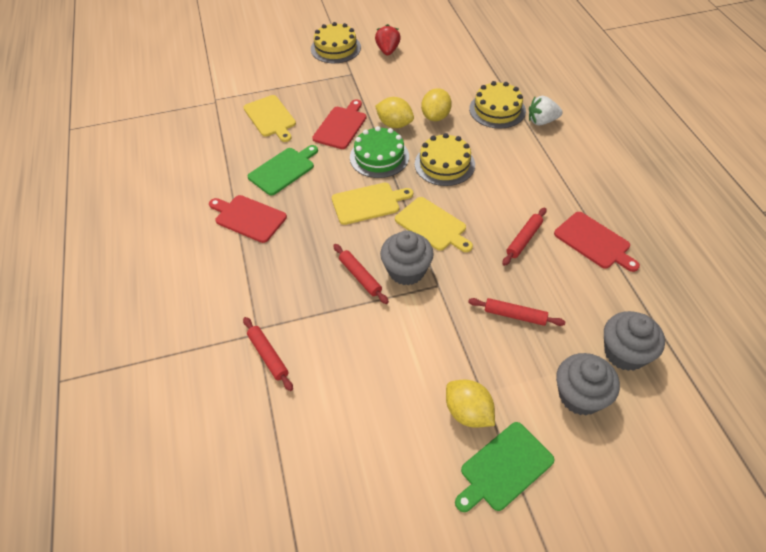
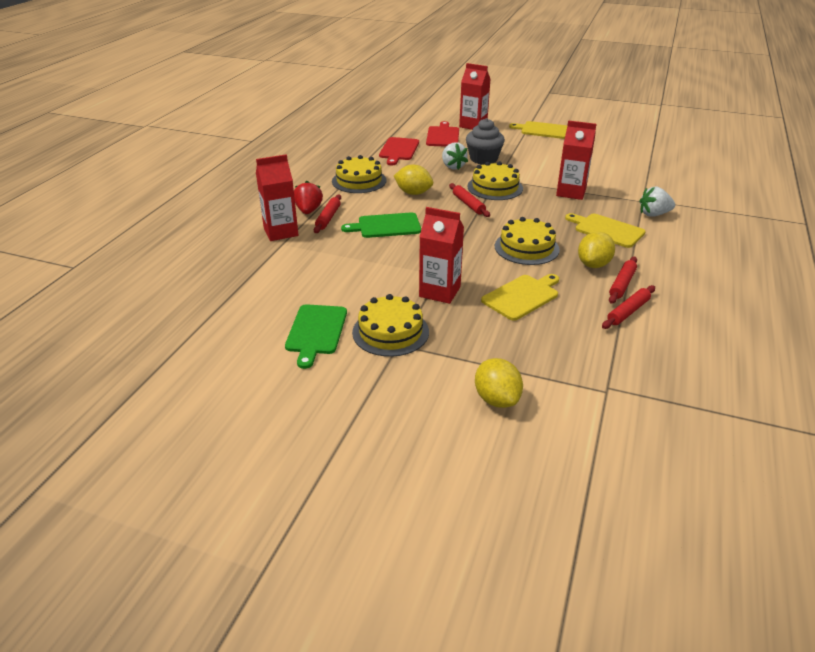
green cake: 1 -> 0
grey cupcake: 3 -> 1
red carton: 0 -> 4
red cutting board: 3 -> 2
white strawberry: 1 -> 2
yellow cake: 3 -> 4

